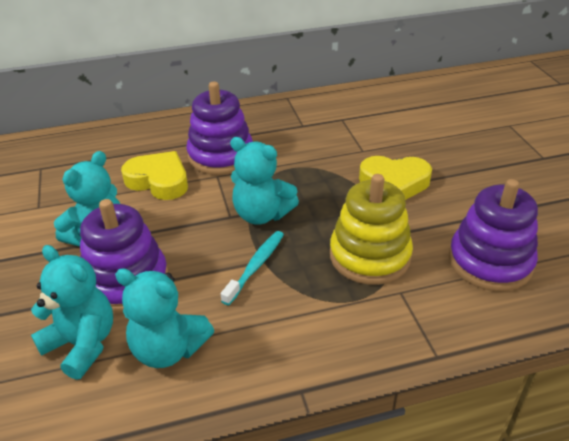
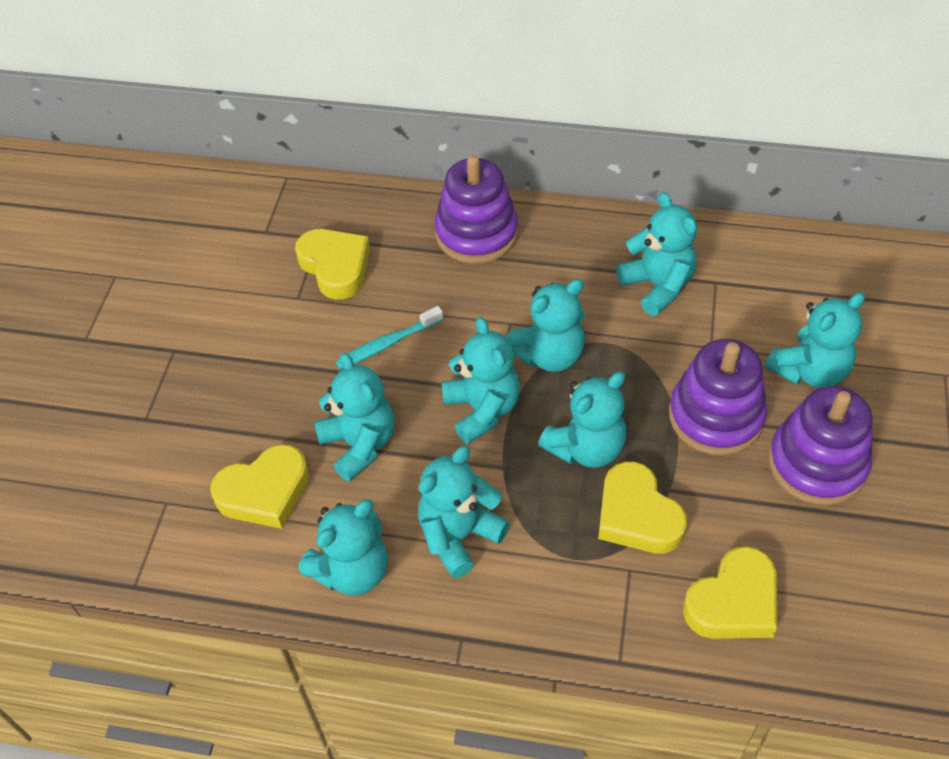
turquoise teddy bear: 4 -> 8
yellow heart: 2 -> 4
yellow stacking toy: 1 -> 0

